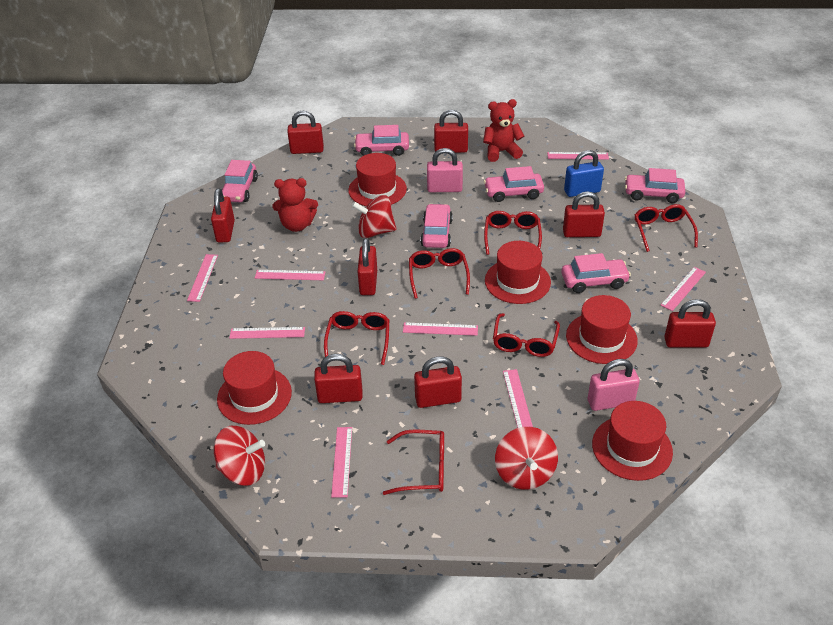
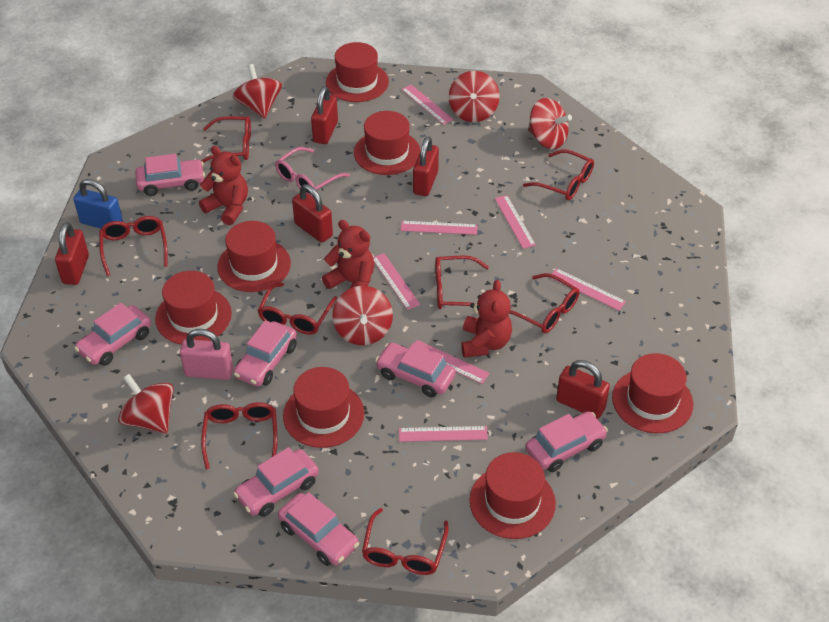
pink car: 6 -> 7
pink glasses: 0 -> 1
pink padlock: 2 -> 1
pink ruler: 8 -> 7
red glasses: 6 -> 8
red hat: 5 -> 7
red padlock: 8 -> 5
red spinning top: 3 -> 5
red teddy bear: 2 -> 3

